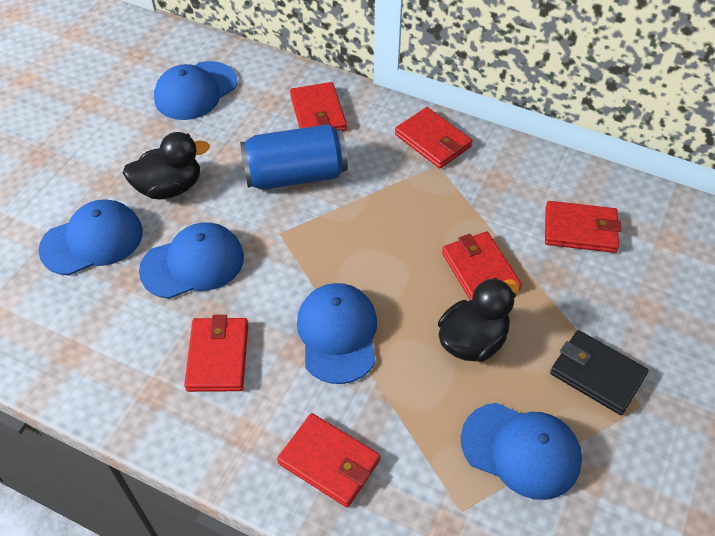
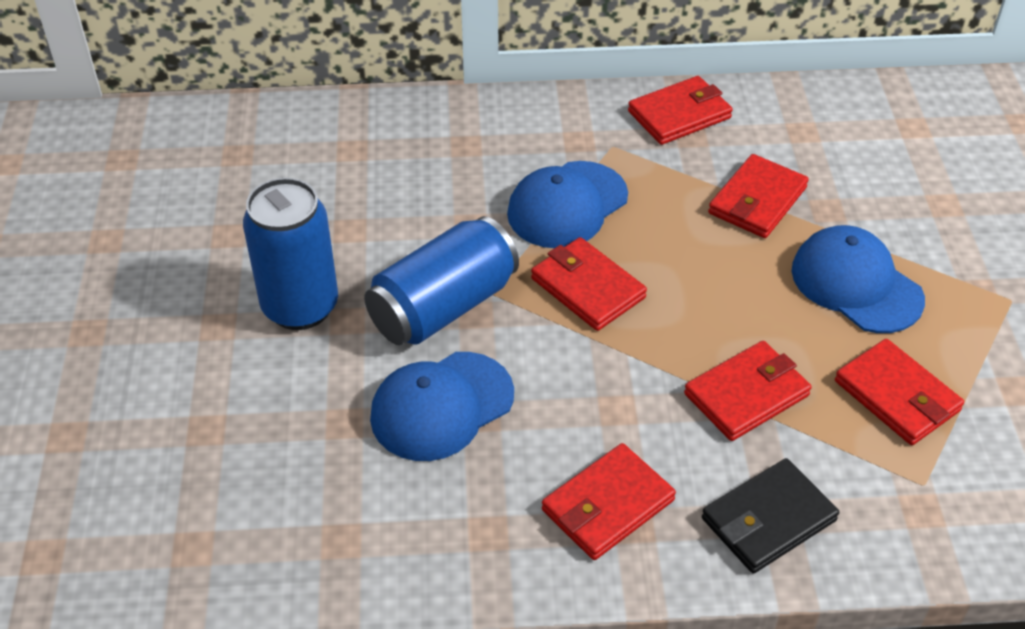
black duck: 2 -> 0
blue can: 1 -> 2
blue cap: 5 -> 3

